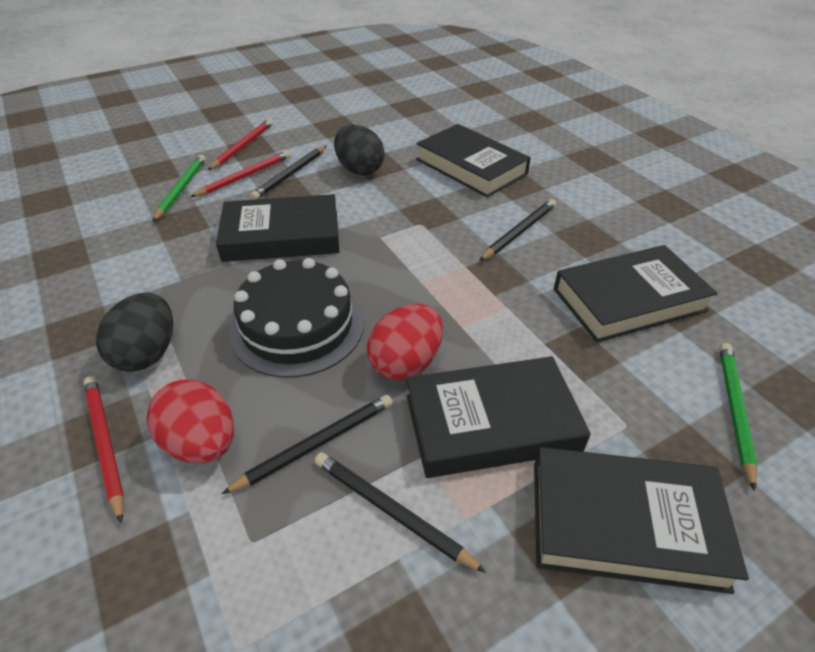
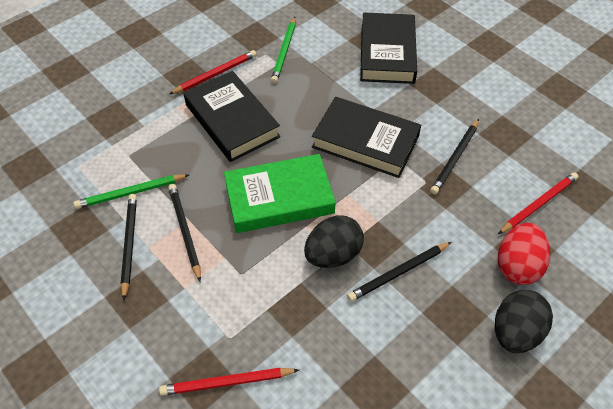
black book: 5 -> 3
black cake: 1 -> 0
green book: 0 -> 1
red egg: 2 -> 1

